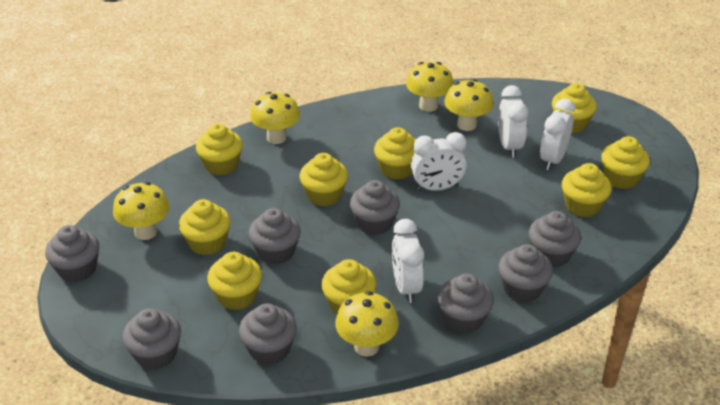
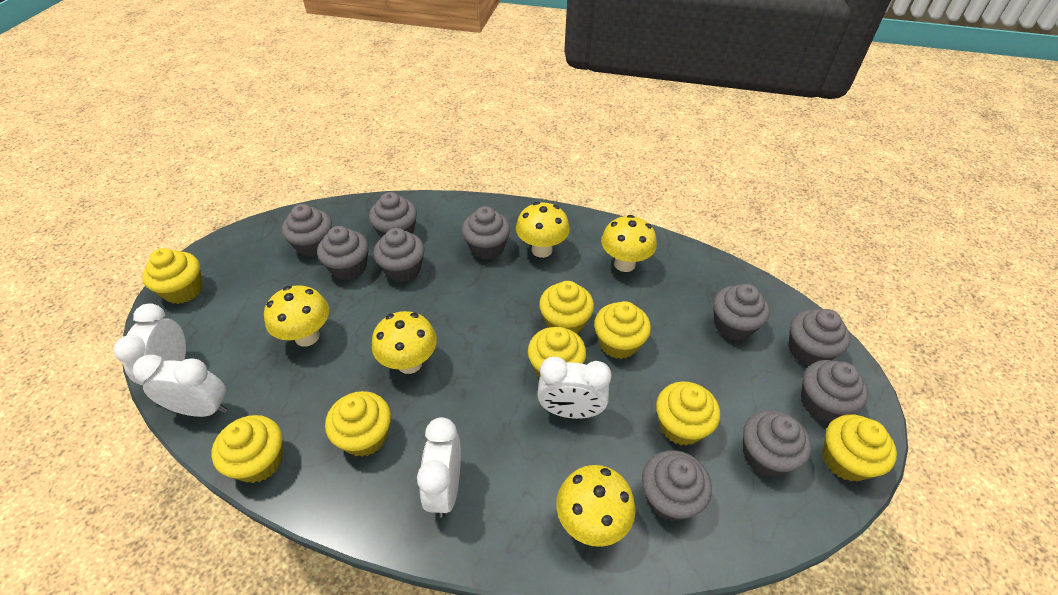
grey cupcake: 8 -> 10
yellow cupcake: 9 -> 8

